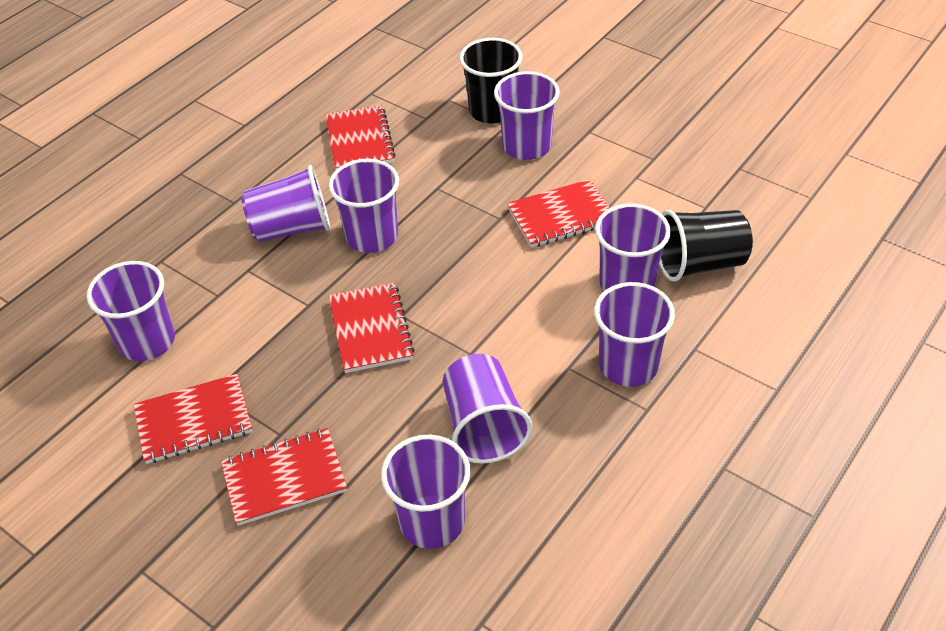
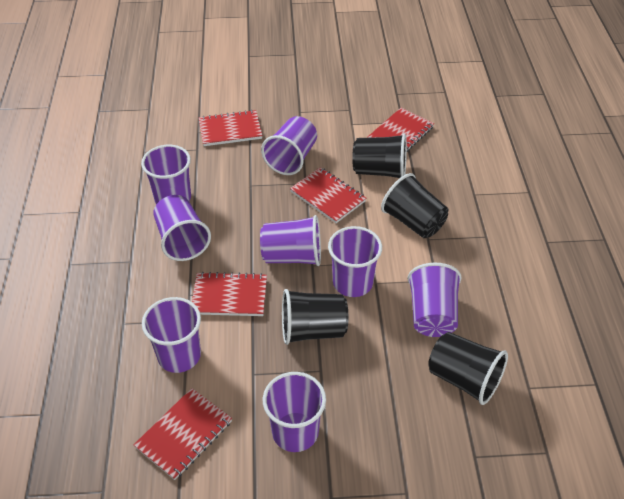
black cup: 2 -> 4

